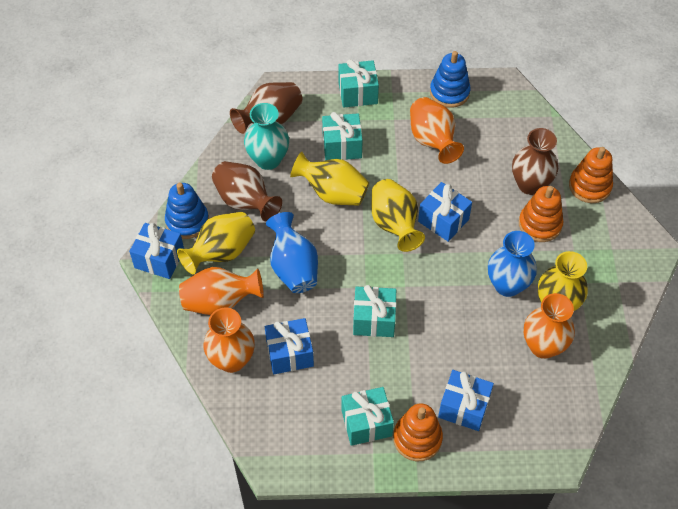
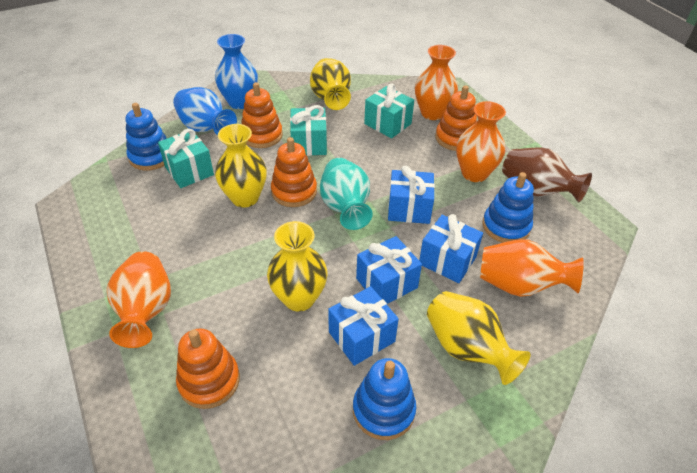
blue stacking toy: 2 -> 3
brown vase: 3 -> 1
orange stacking toy: 3 -> 4
turquoise gift: 4 -> 3

